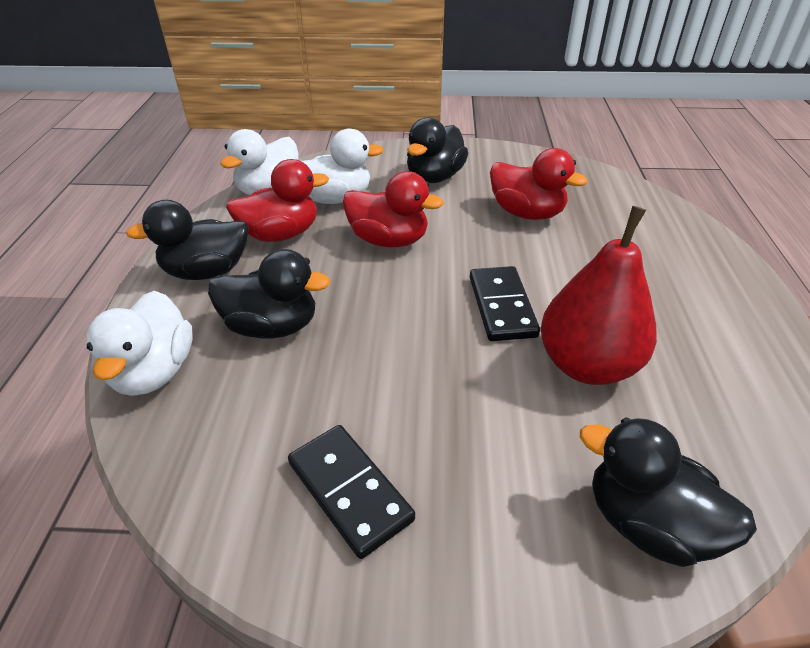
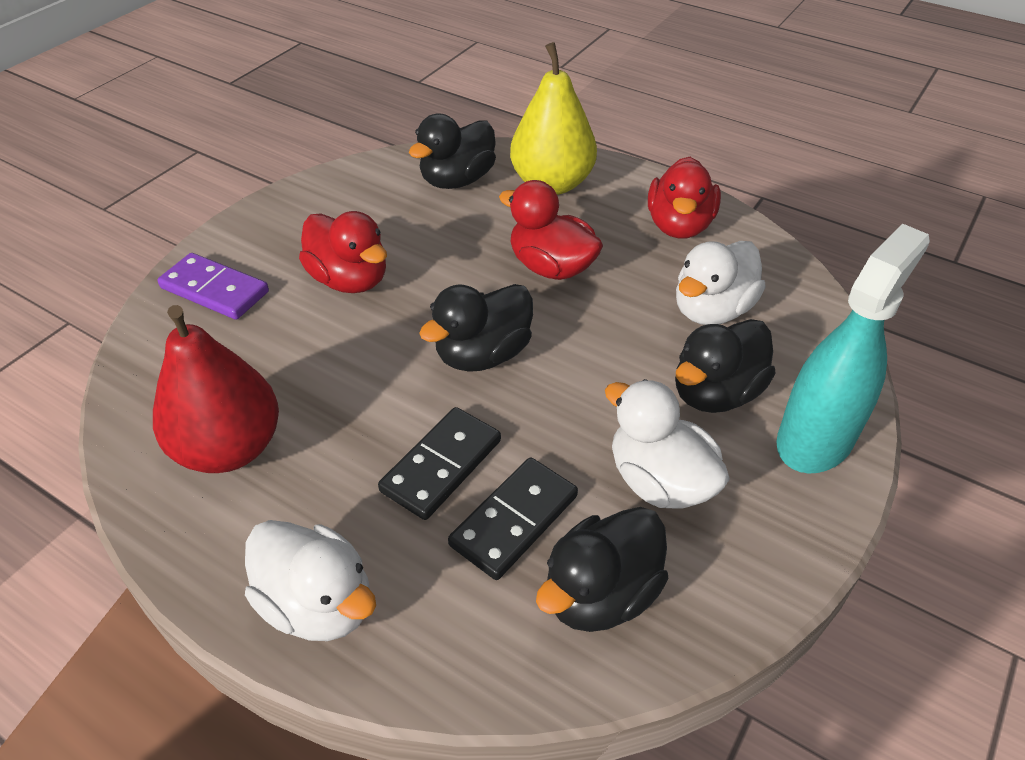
purple domino: 0 -> 1
turquoise spray bottle: 0 -> 1
yellow pear: 0 -> 1

